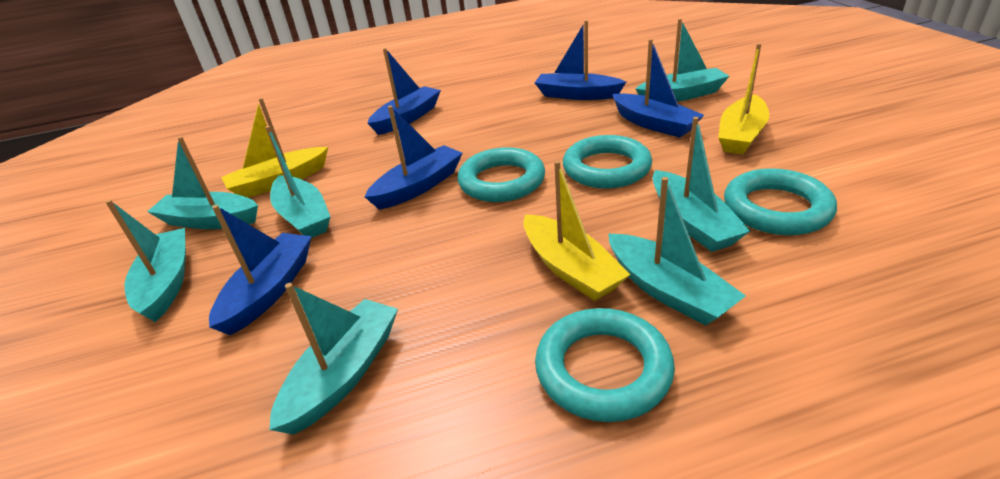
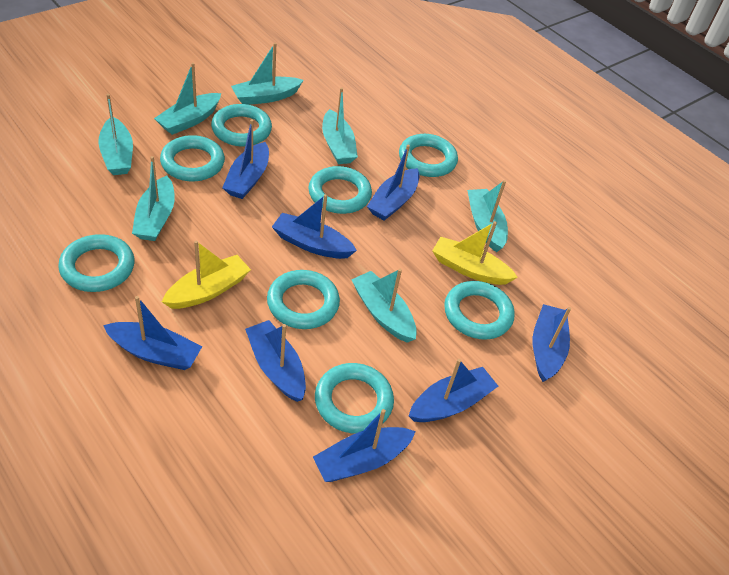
blue boat: 5 -> 8
turquoise ring: 4 -> 8
yellow boat: 3 -> 2

